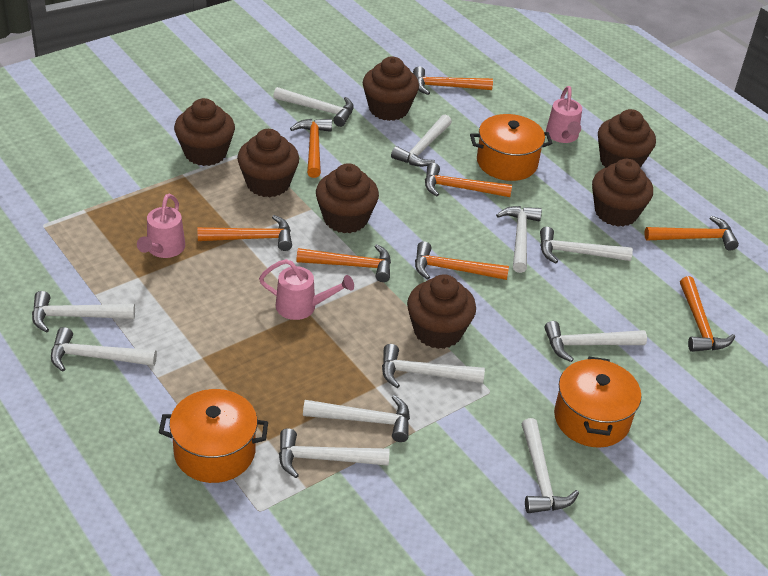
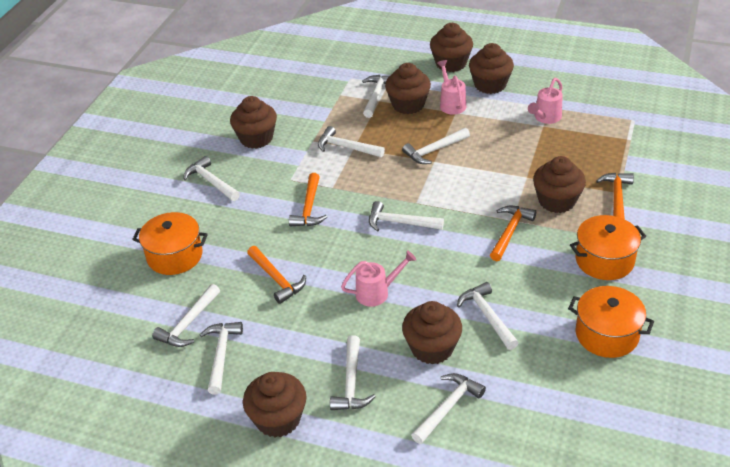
orange hammer: 8 -> 4
white hammer: 11 -> 10

